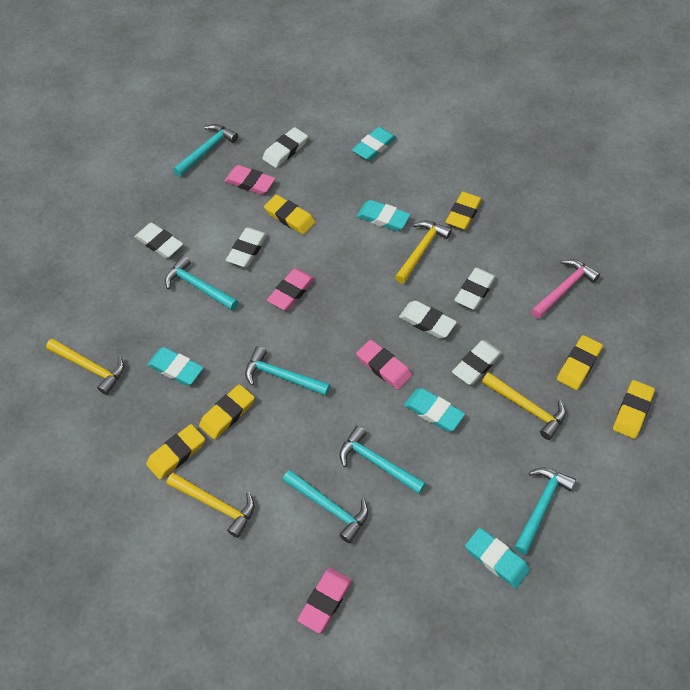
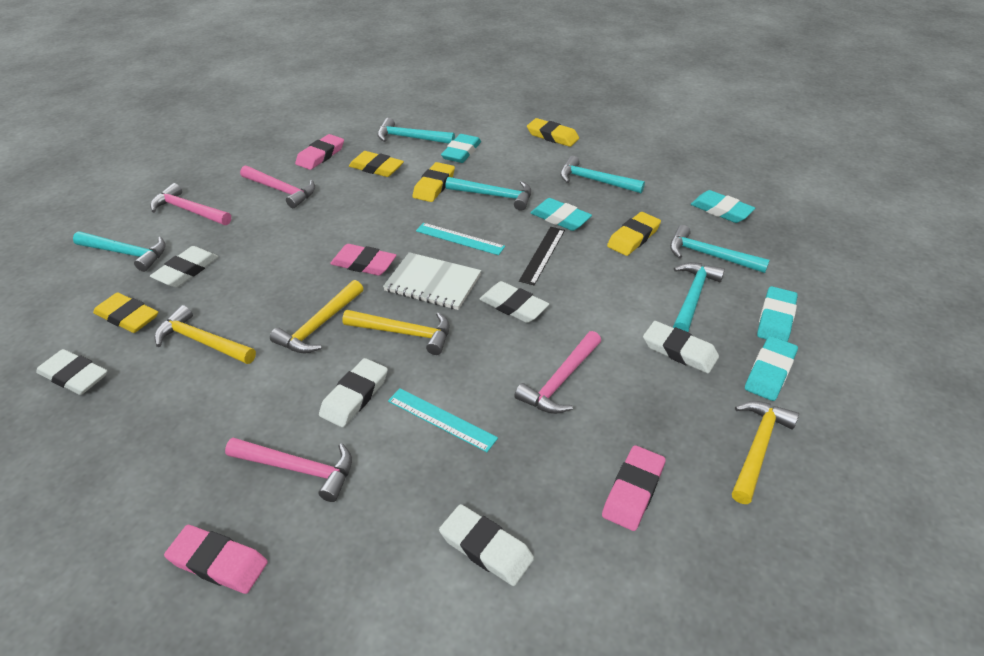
black ruler: 0 -> 1
pink hammer: 1 -> 4
turquoise ruler: 0 -> 2
white notebook: 0 -> 1
yellow eraser: 6 -> 5

